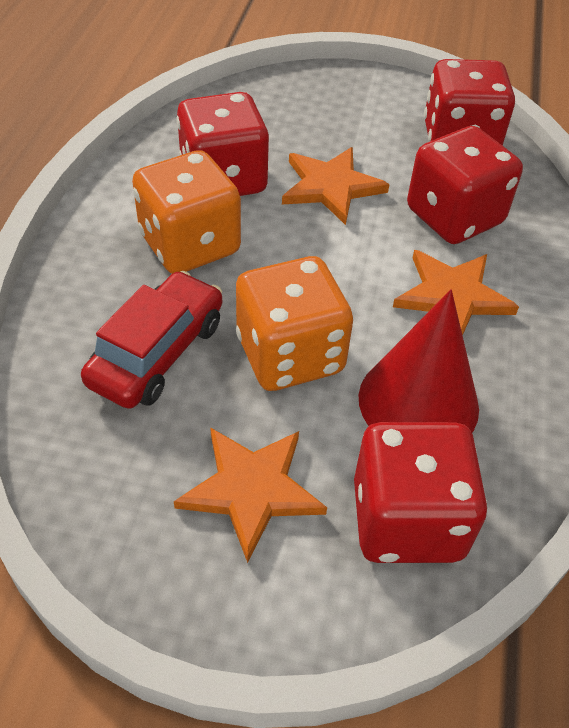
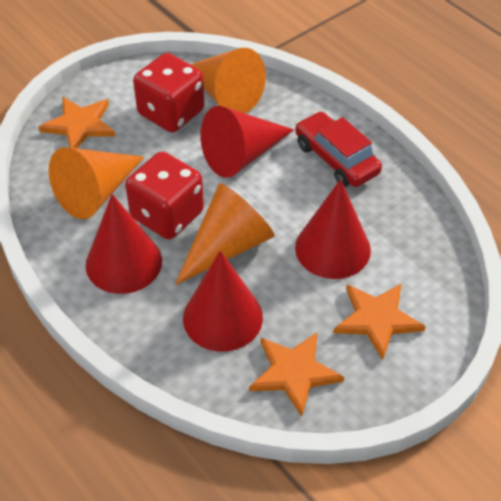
orange cone: 0 -> 3
orange dice: 2 -> 0
red cone: 1 -> 4
red dice: 4 -> 2

